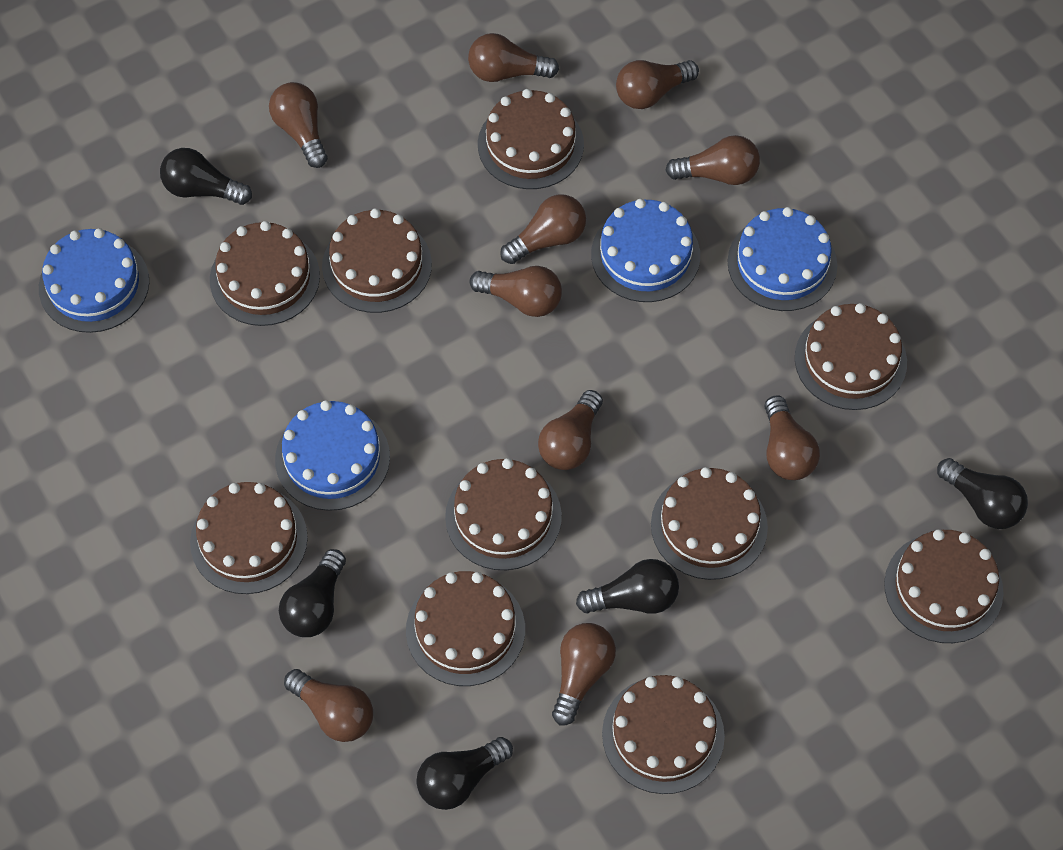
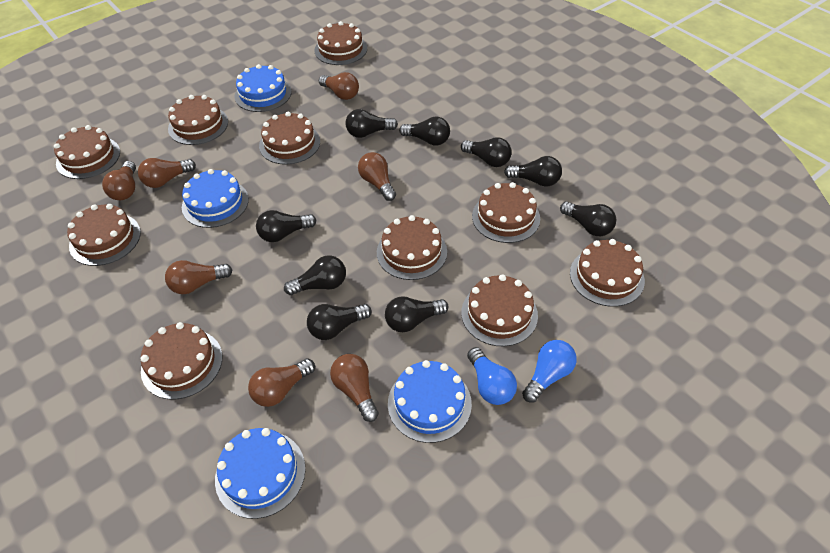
black light bulb: 5 -> 9
blue light bulb: 0 -> 2
brown light bulb: 10 -> 7

